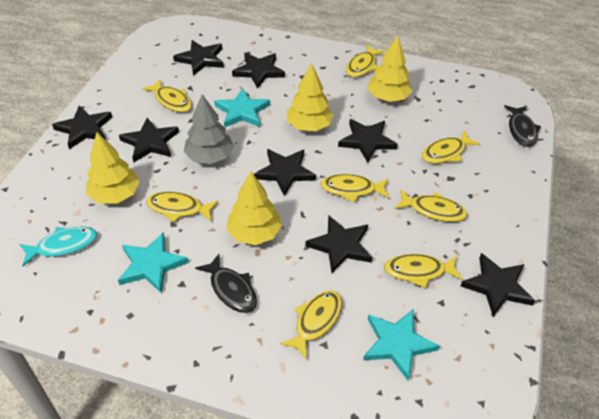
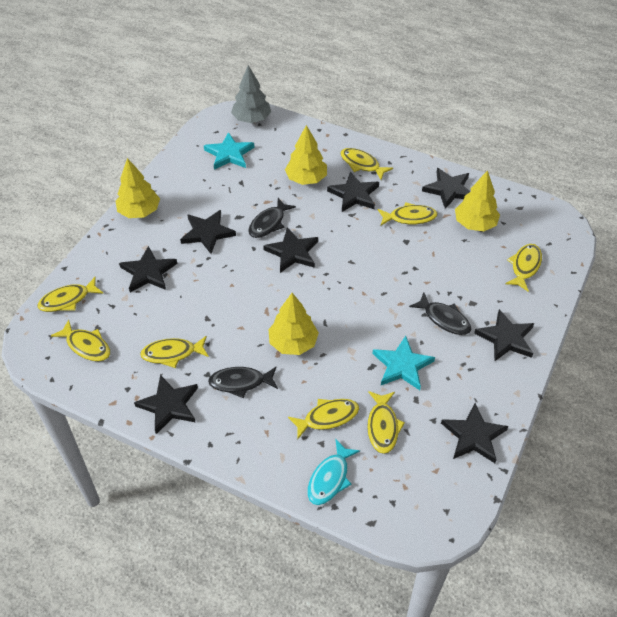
black fish: 2 -> 3
turquoise star: 3 -> 2

